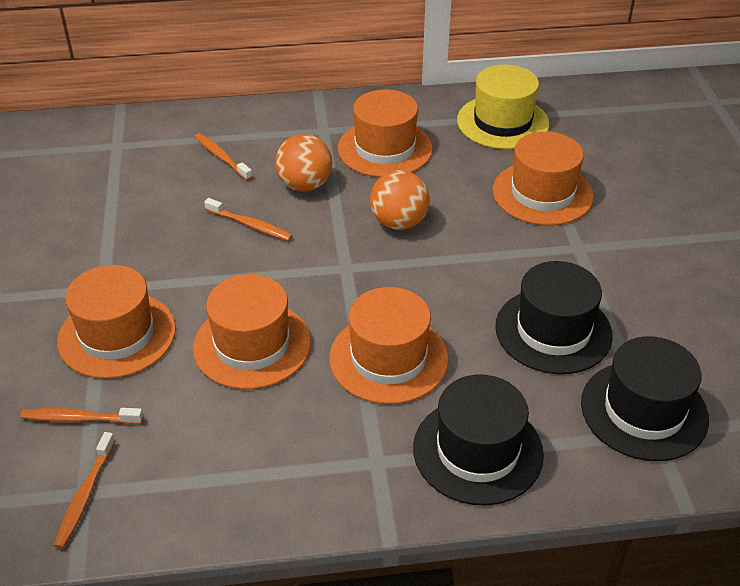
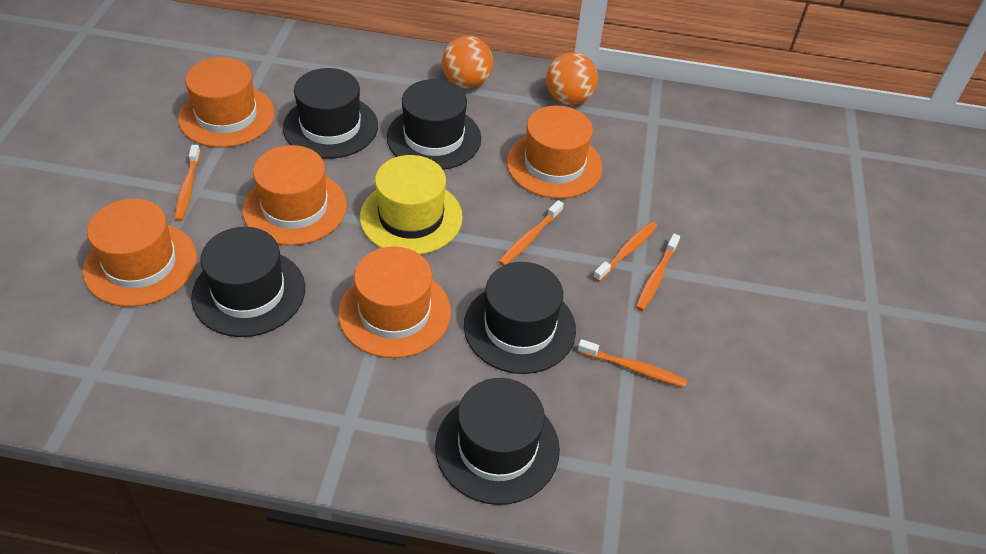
black hat: 3 -> 5
orange toothbrush: 4 -> 5

